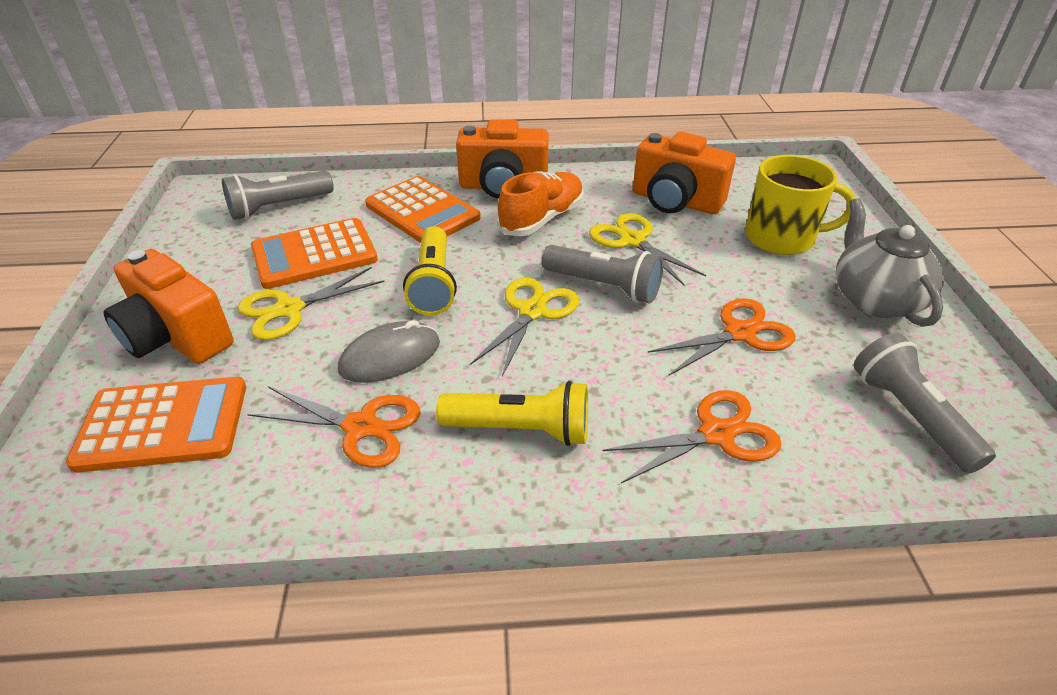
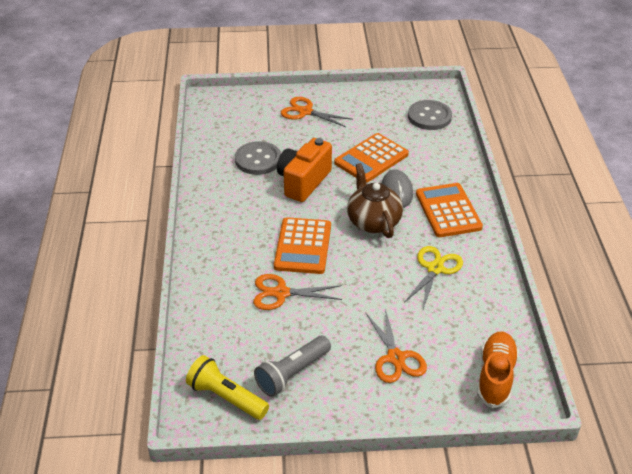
brown teapot: 0 -> 1
grey button: 0 -> 2
grey flashlight: 3 -> 1
grey teapot: 1 -> 0
orange camera: 3 -> 1
yellow flashlight: 2 -> 1
yellow mug: 1 -> 0
yellow scissors: 3 -> 1

